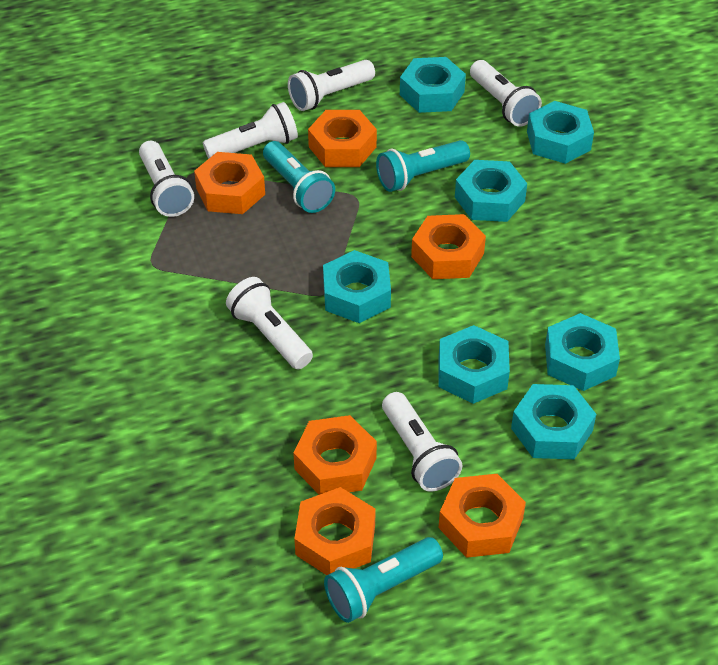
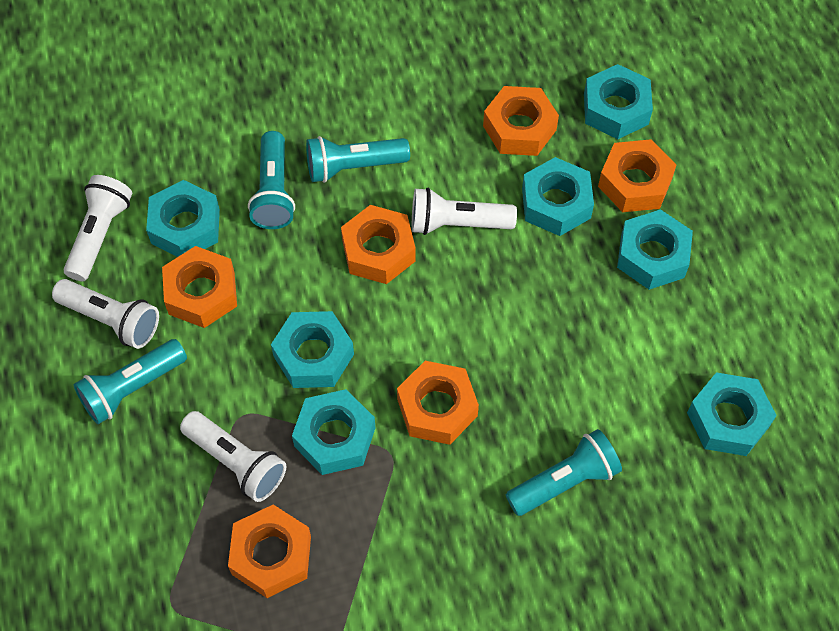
turquoise flashlight: 3 -> 4
white flashlight: 6 -> 4

